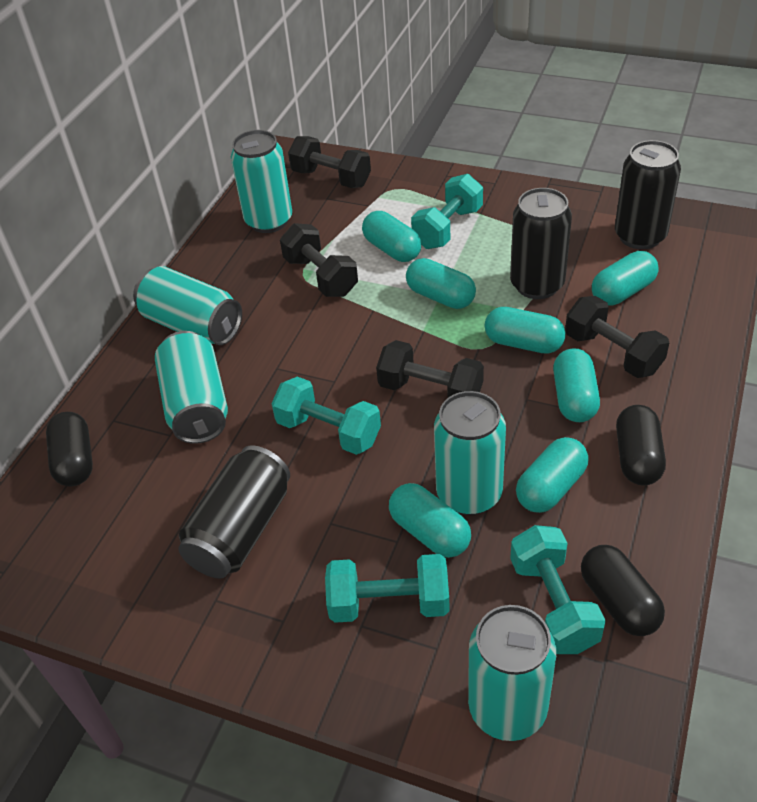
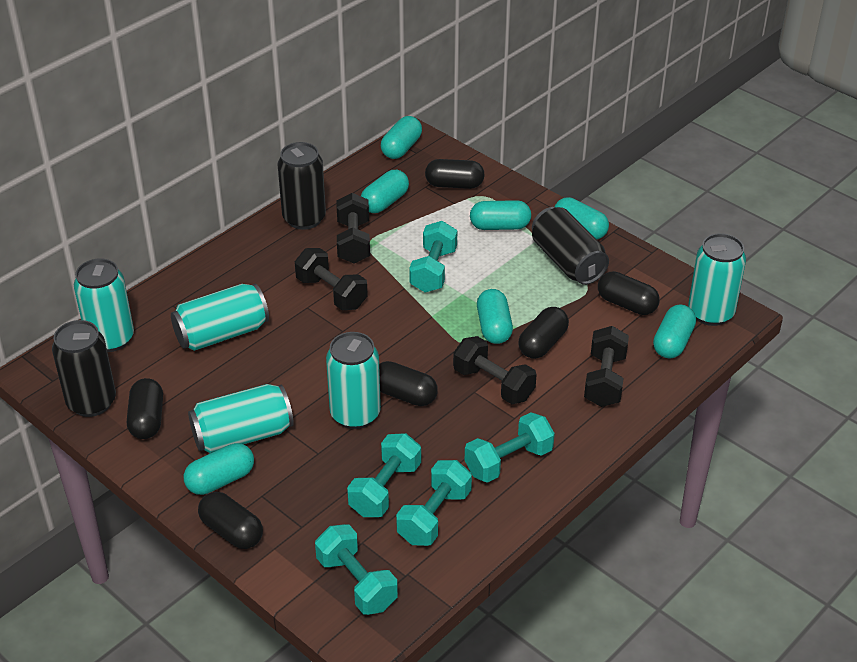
black capsule: 3 -> 6
turquoise dumbbell: 4 -> 5

